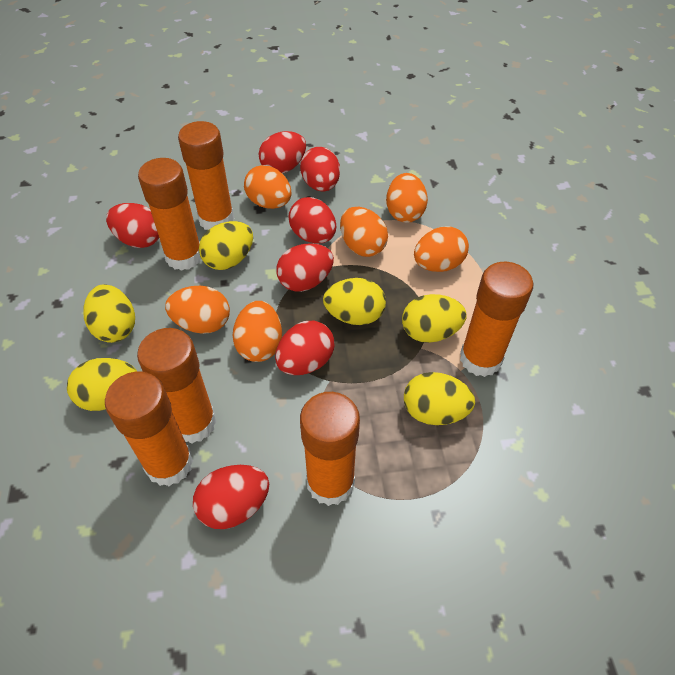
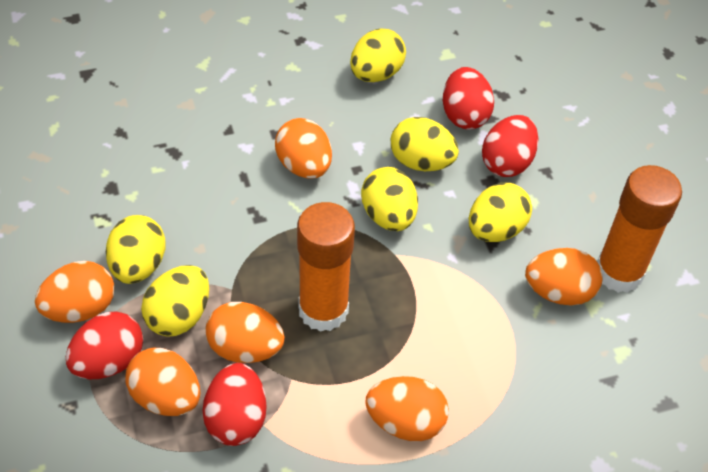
orange glue stick: 6 -> 2
red egg: 7 -> 4

